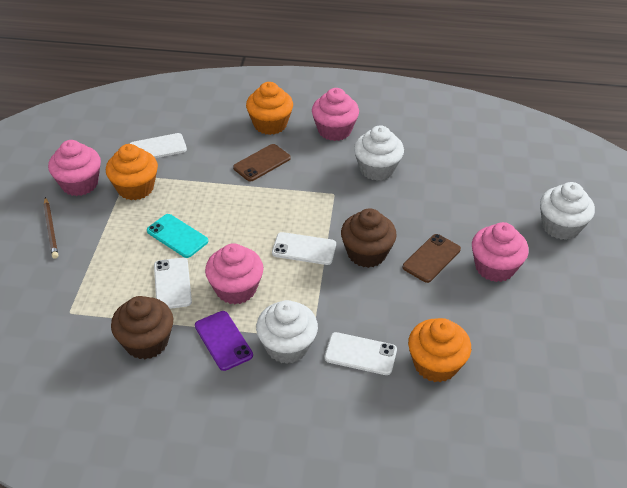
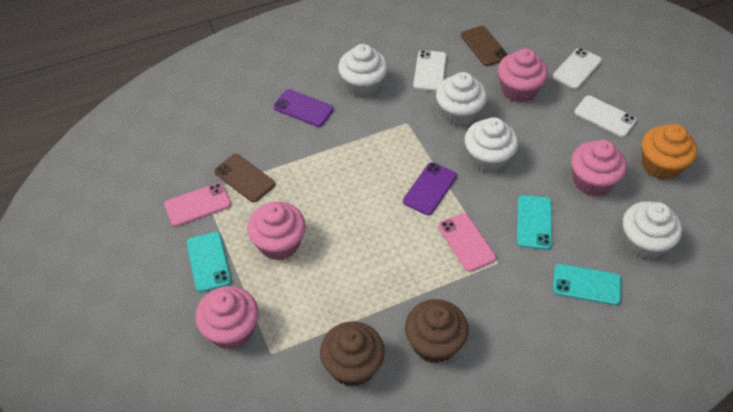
brown pencil: 1 -> 0
orange cupcake: 3 -> 1
pink phone: 0 -> 2
purple phone: 1 -> 2
turquoise phone: 1 -> 3
white cupcake: 3 -> 4
white phone: 4 -> 3

